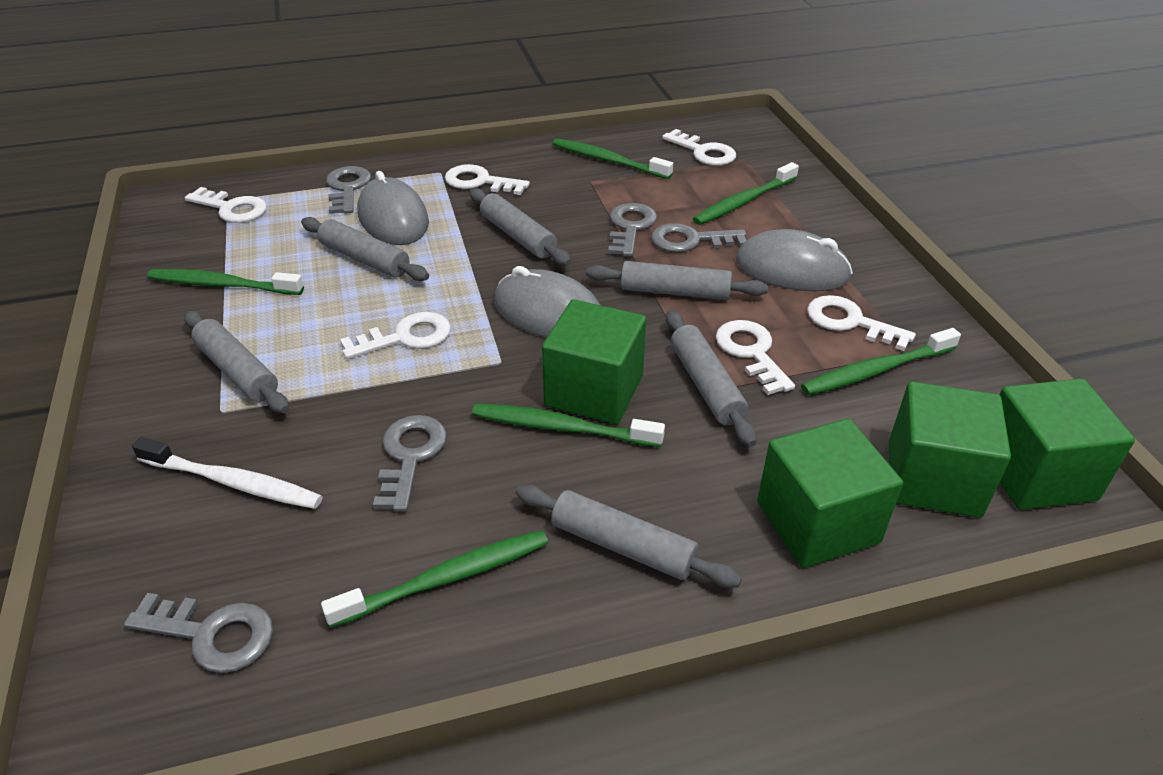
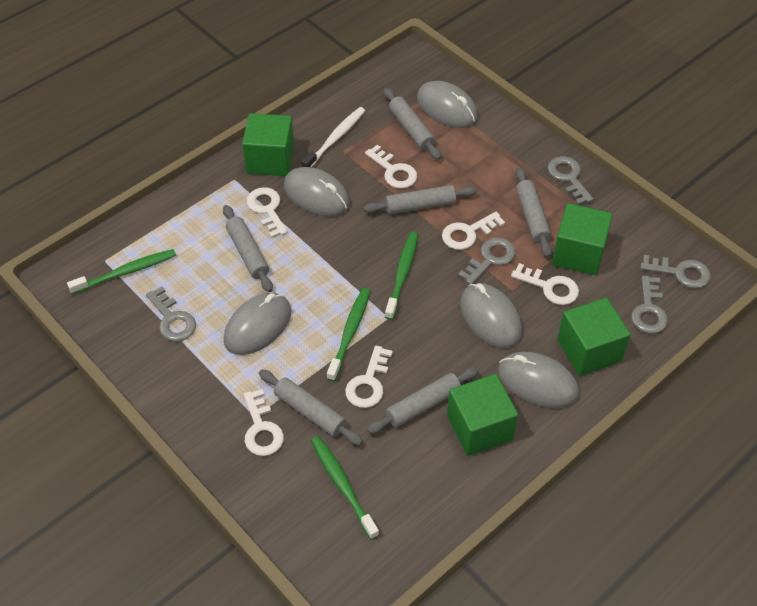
green toothbrush: 6 -> 4
grey mouse: 3 -> 5

